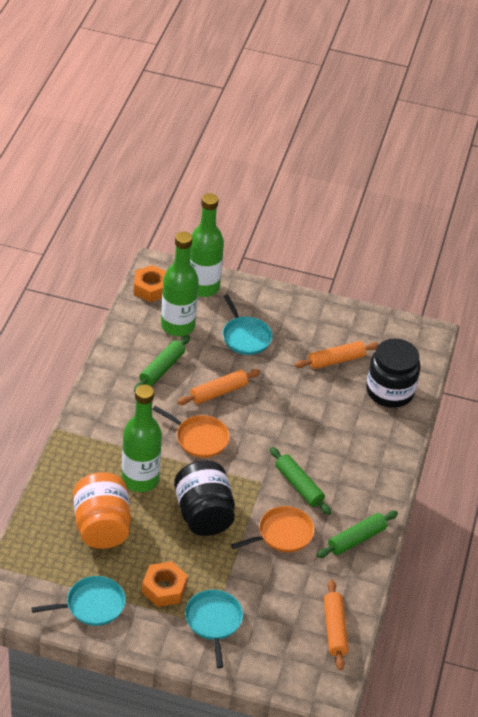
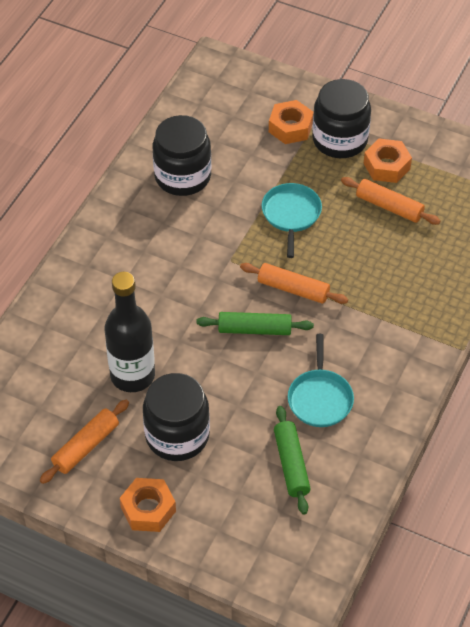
black bottle: 0 -> 1
black jar: 2 -> 3
green bottle: 3 -> 0
green rolling pin: 3 -> 2
orange jar: 1 -> 0
orange nut: 2 -> 3
orange pan: 2 -> 0
turquoise pan: 3 -> 2

